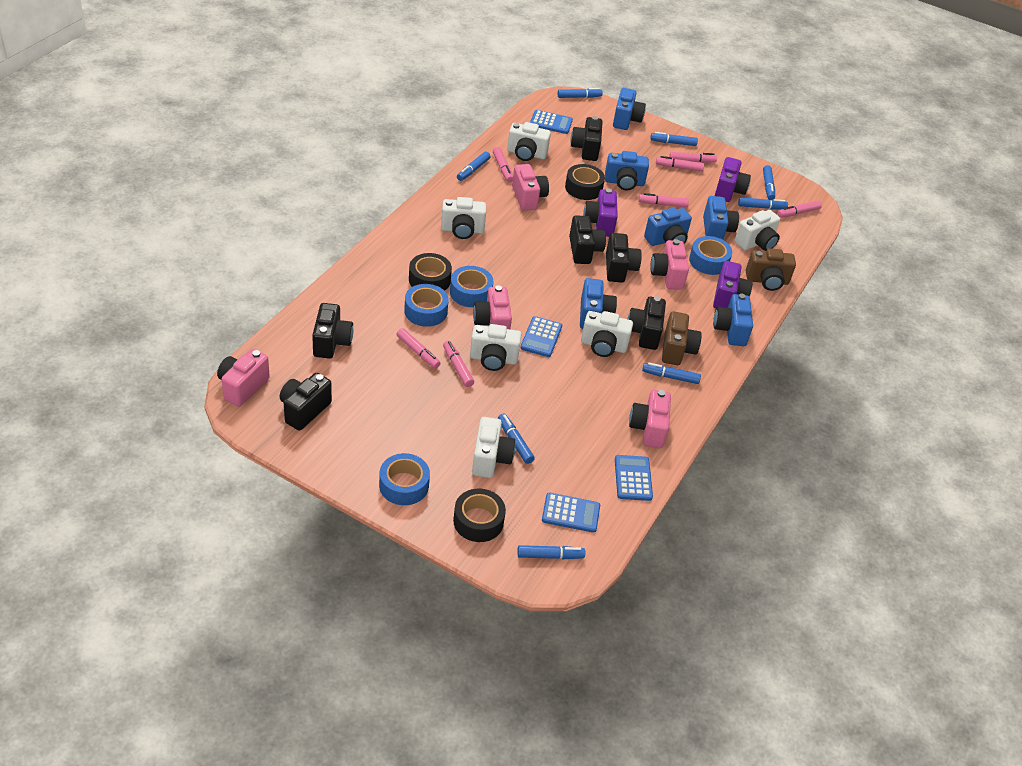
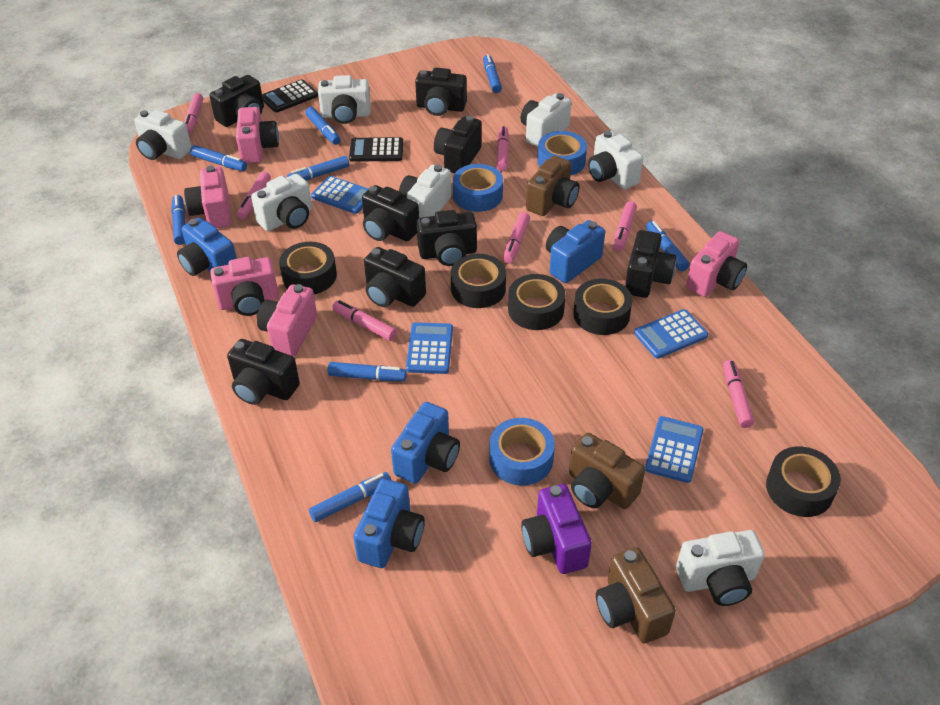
black calculator: 0 -> 2
black camera: 6 -> 8
black tape: 3 -> 5
blue camera: 6 -> 4
blue tape: 4 -> 3
brown camera: 2 -> 3
purple camera: 3 -> 1
white camera: 6 -> 7

